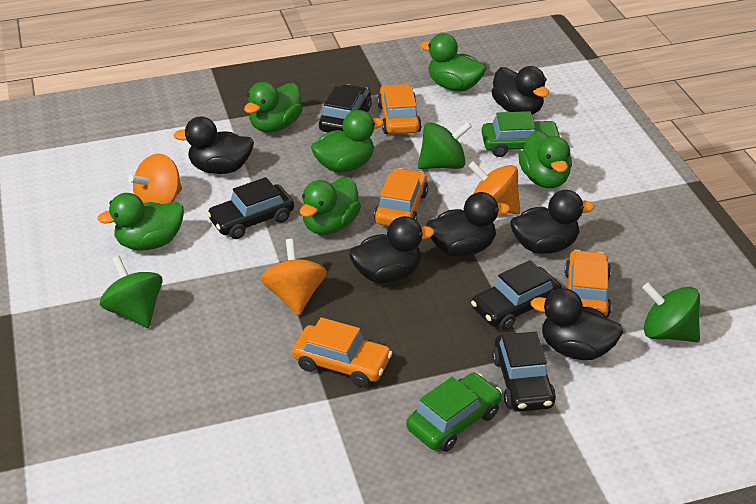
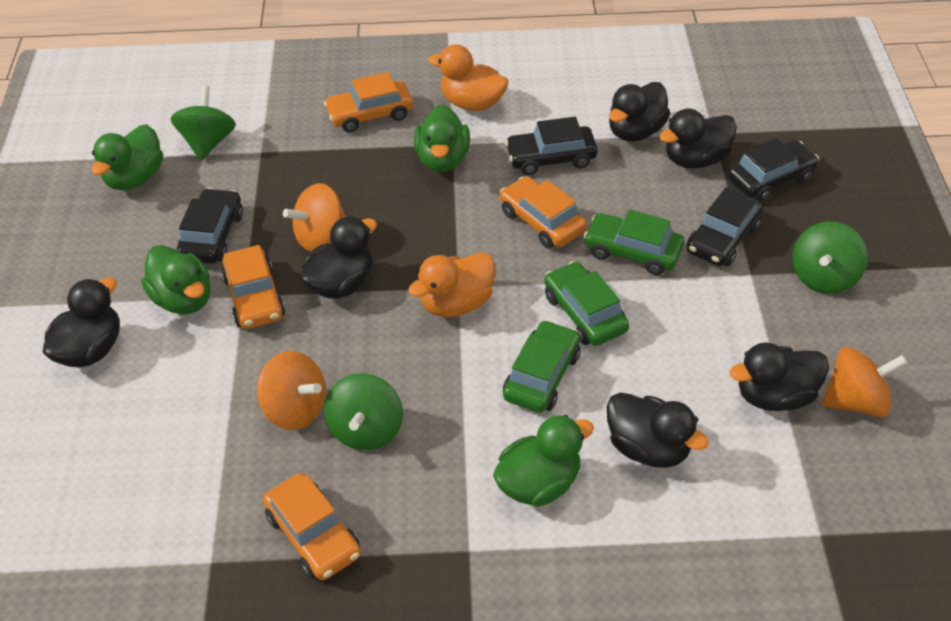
green car: 2 -> 3
green duck: 6 -> 4
orange duck: 0 -> 2

